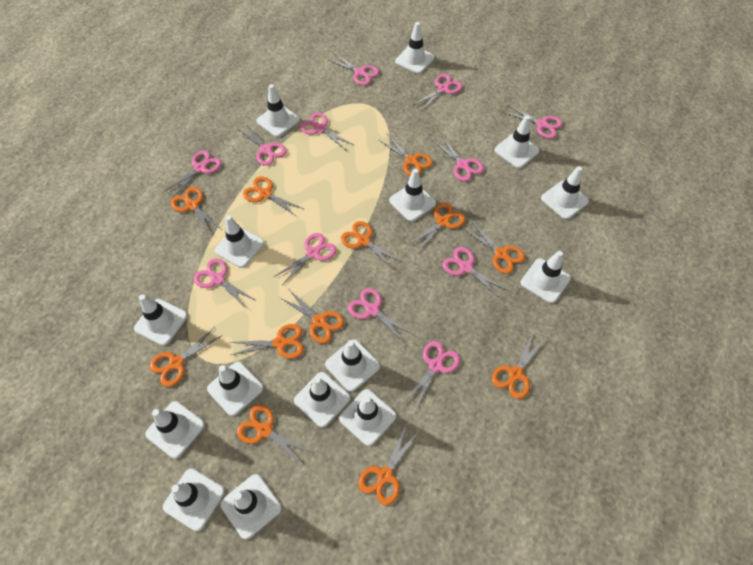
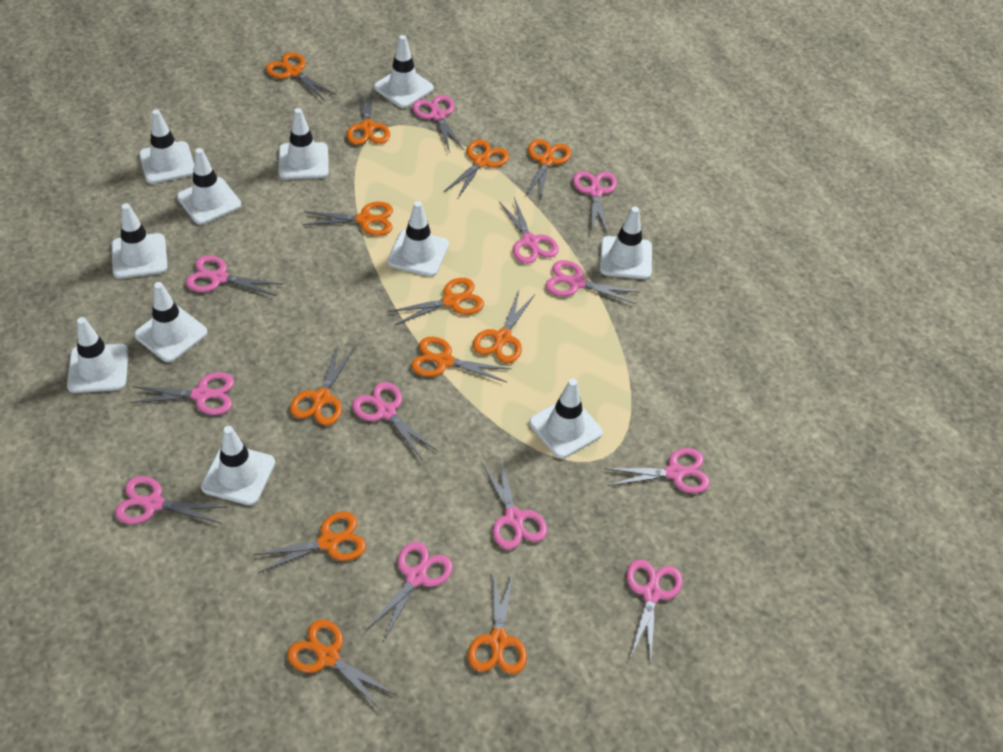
white traffic cone: 15 -> 11

